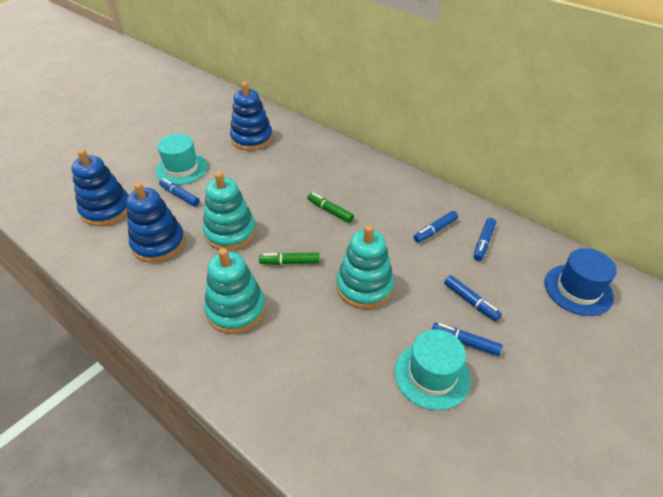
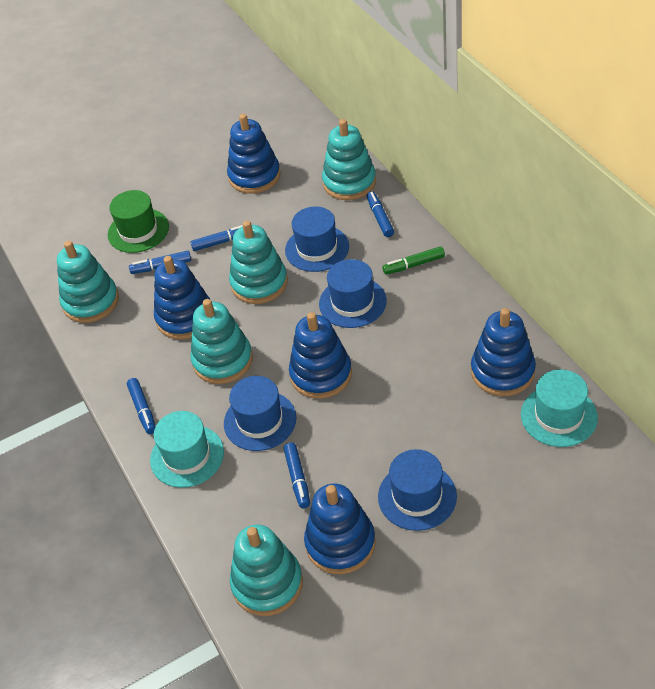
blue hat: 1 -> 4
blue stacking toy: 3 -> 5
green hat: 0 -> 1
green marker: 2 -> 1
turquoise stacking toy: 3 -> 5

